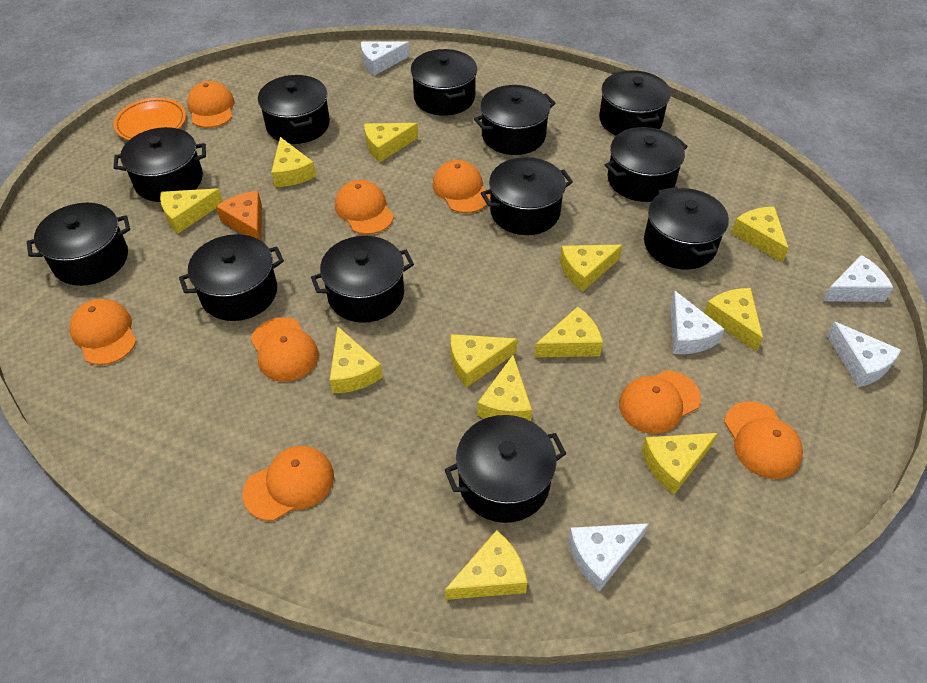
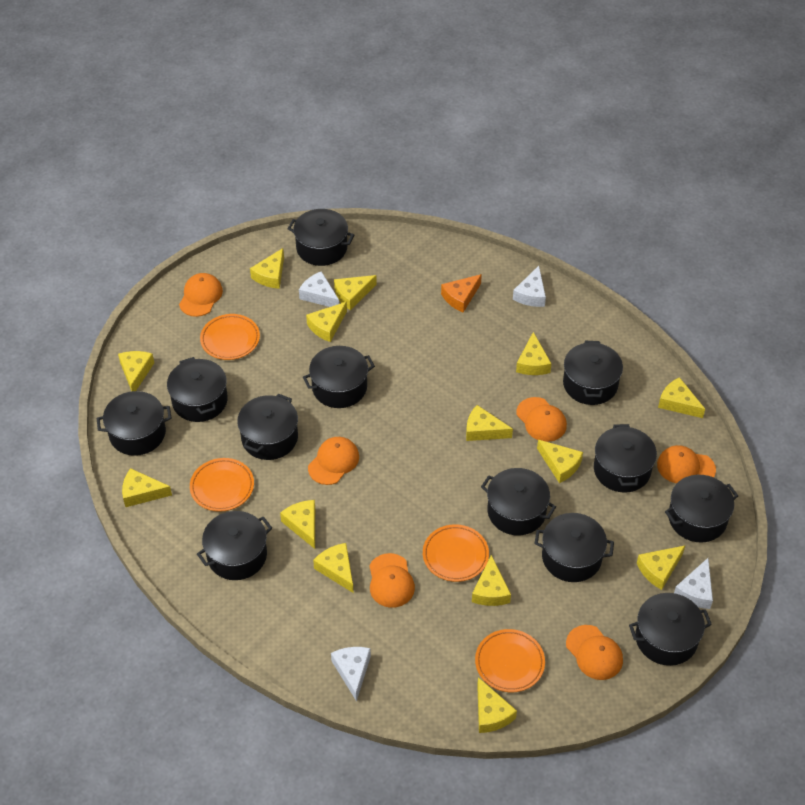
orange cap: 8 -> 6
orange plate: 1 -> 4
white cheese: 5 -> 4
yellow cheese: 12 -> 14

